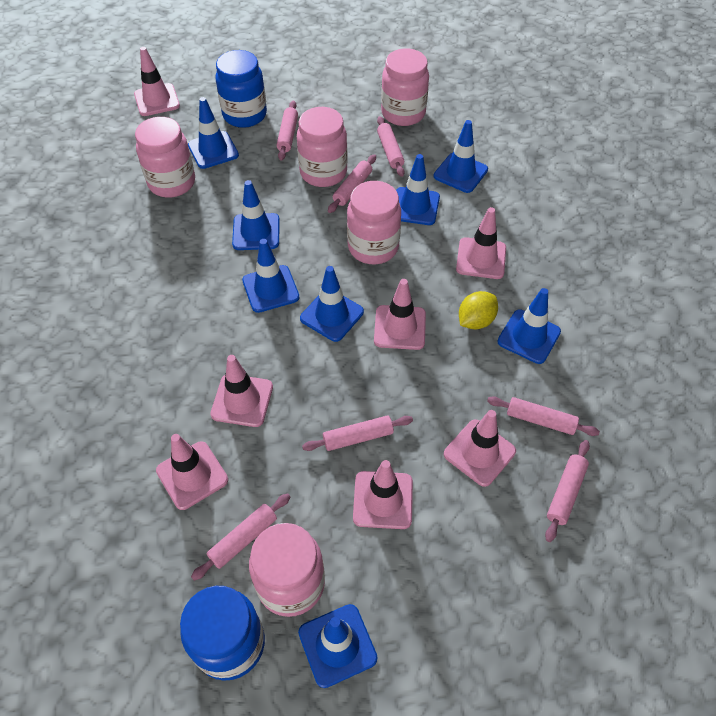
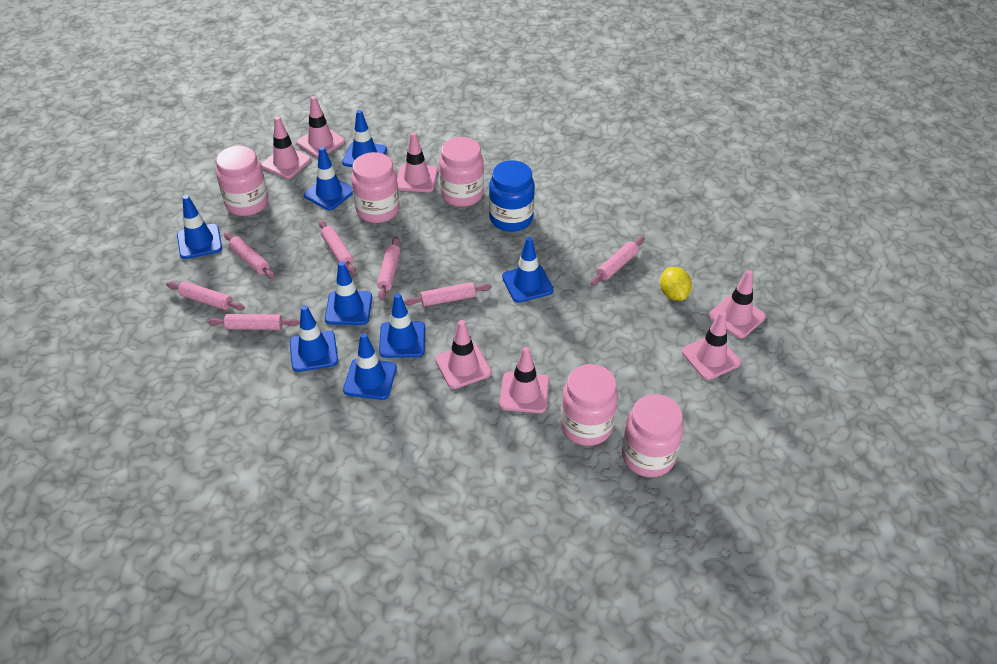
blue jar: 2 -> 1

